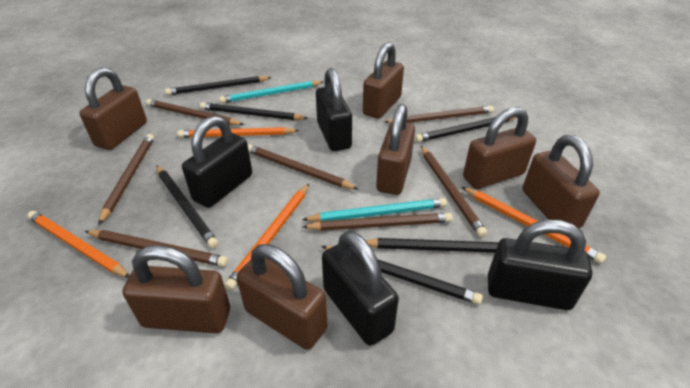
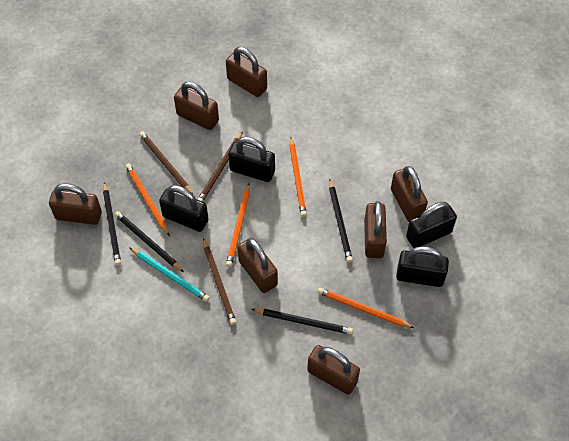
black pencil: 6 -> 4
brown pencil: 7 -> 3
turquoise pencil: 2 -> 1

